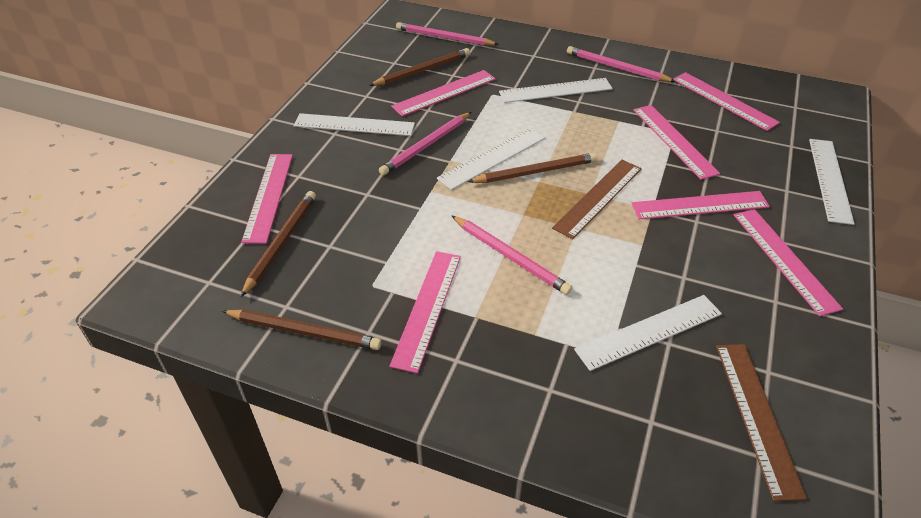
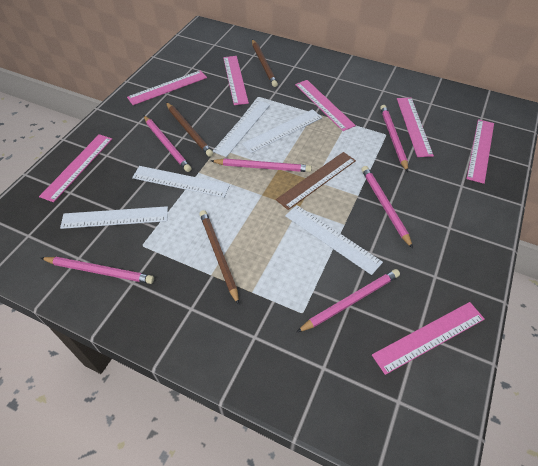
brown pencil: 4 -> 3
brown ruler: 2 -> 1
pink pencil: 4 -> 6

